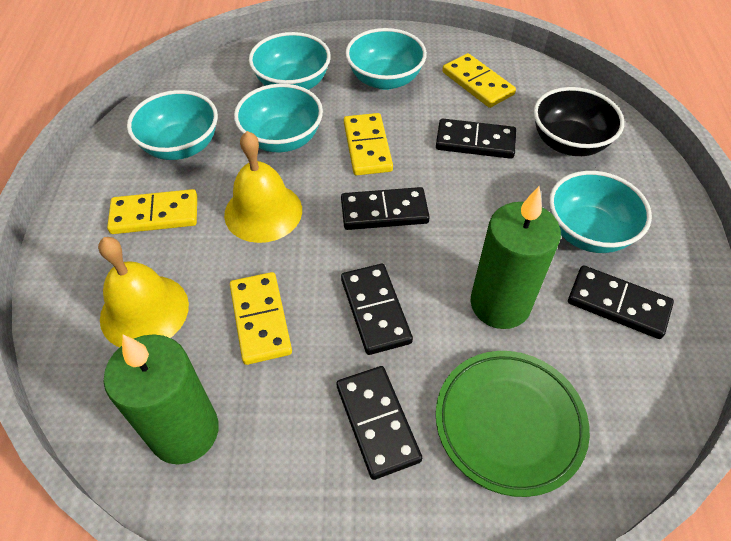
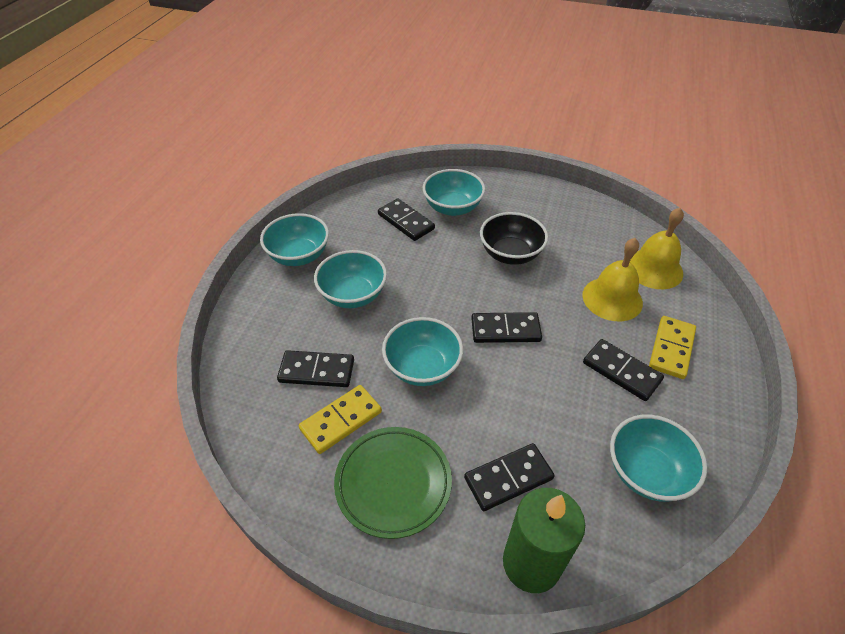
green candle: 2 -> 1
yellow domino: 4 -> 2

